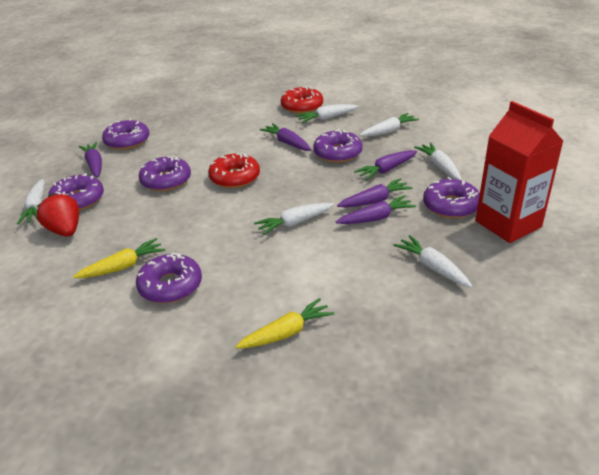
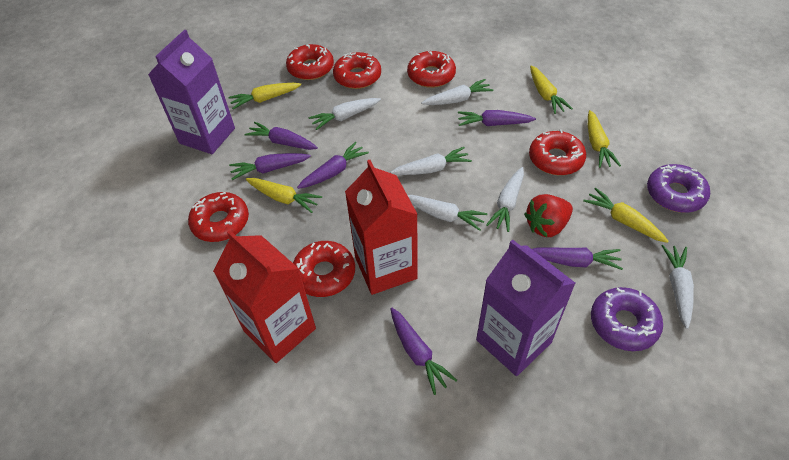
purple carrot: 5 -> 6
purple carton: 0 -> 2
purple donut: 6 -> 2
red carton: 1 -> 2
red donut: 2 -> 6
yellow carrot: 2 -> 5

